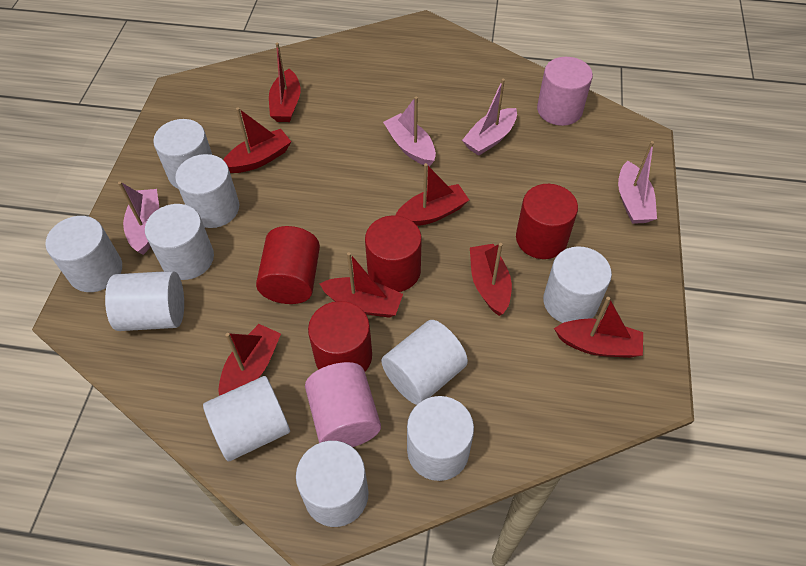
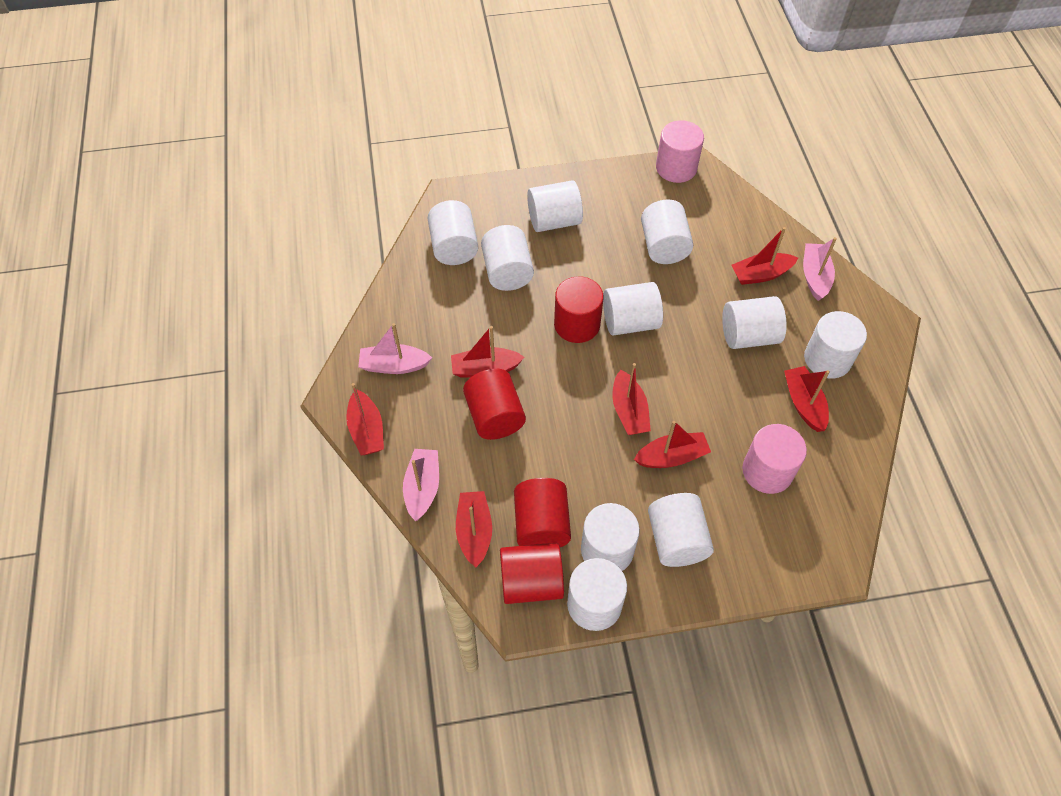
pink boat: 4 -> 3

